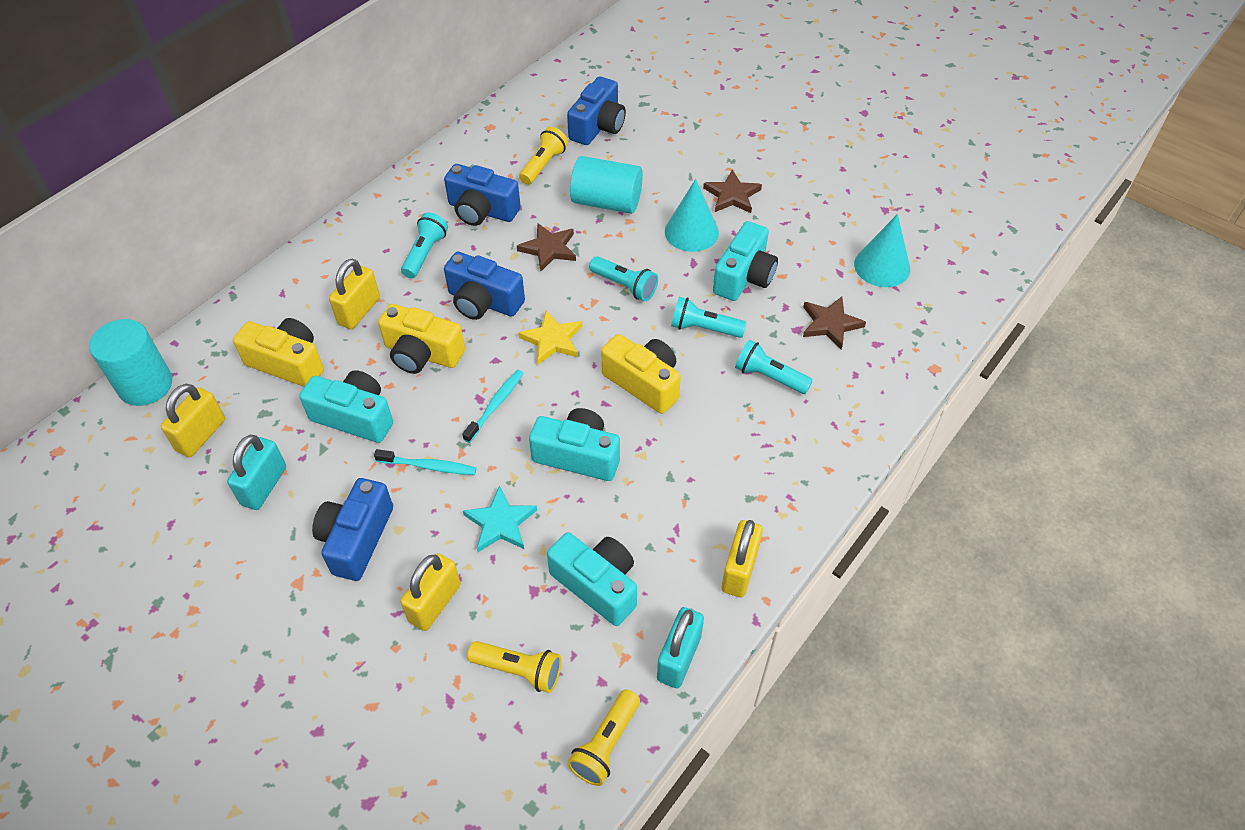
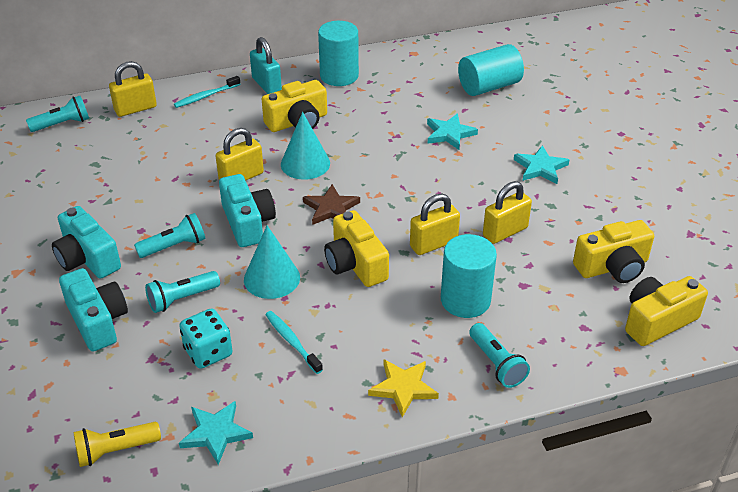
blue camera: 4 -> 0
brown star: 3 -> 1
turquoise camera: 4 -> 3
turquoise cylinder: 2 -> 3
turquoise dice: 0 -> 1
turquoise padlock: 2 -> 1
turquoise star: 1 -> 3
yellow camera: 3 -> 4
yellow flashlight: 3 -> 1

